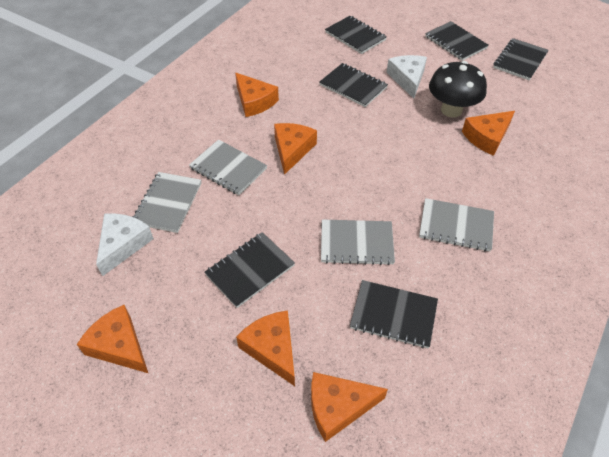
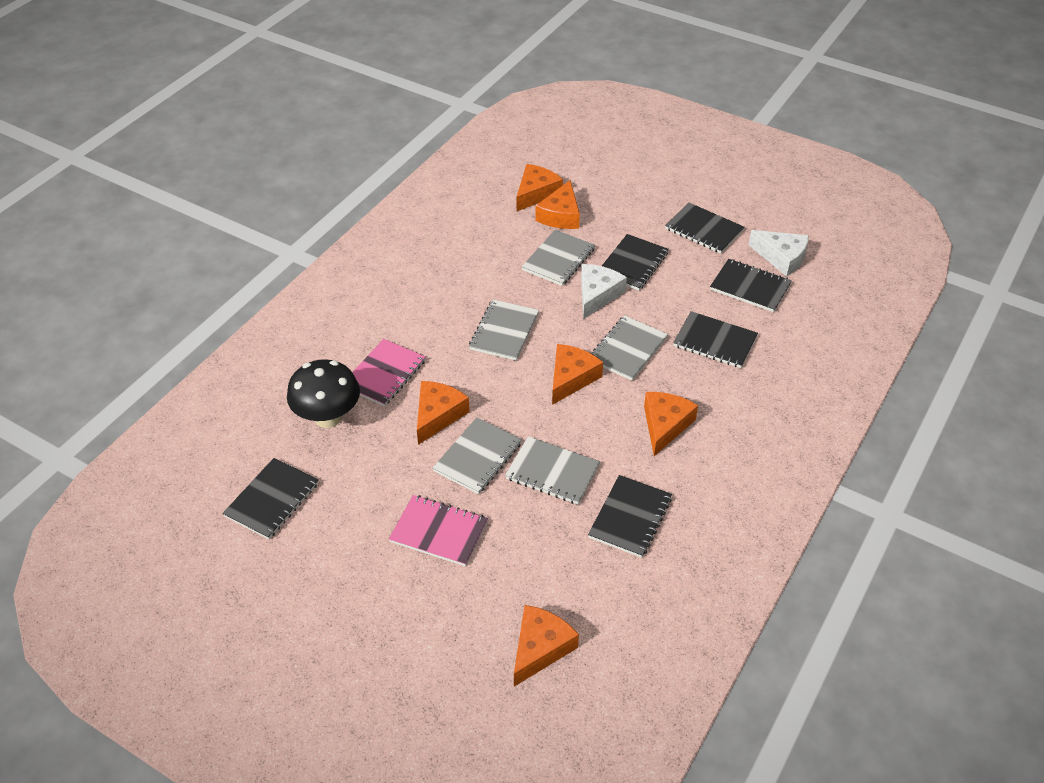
grey notebook: 4 -> 5
pink notebook: 0 -> 2

